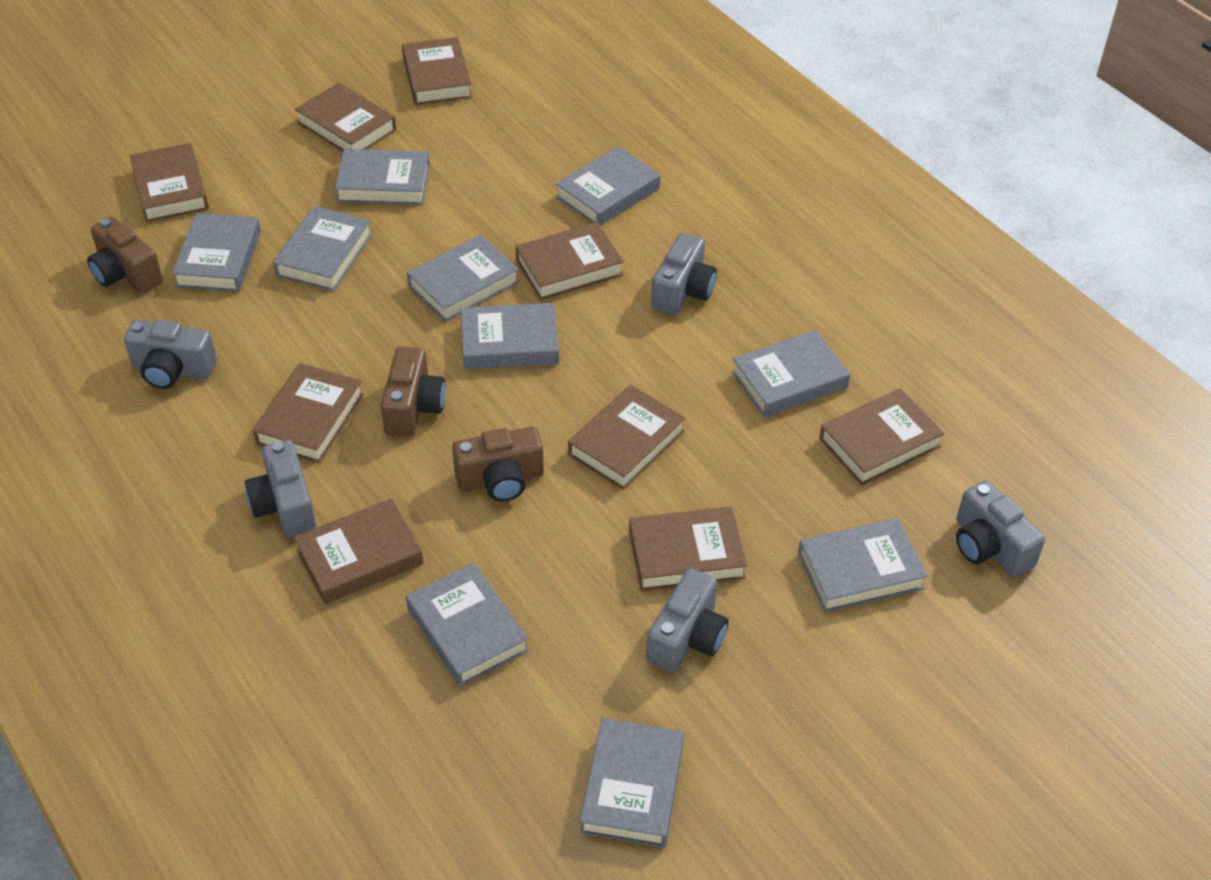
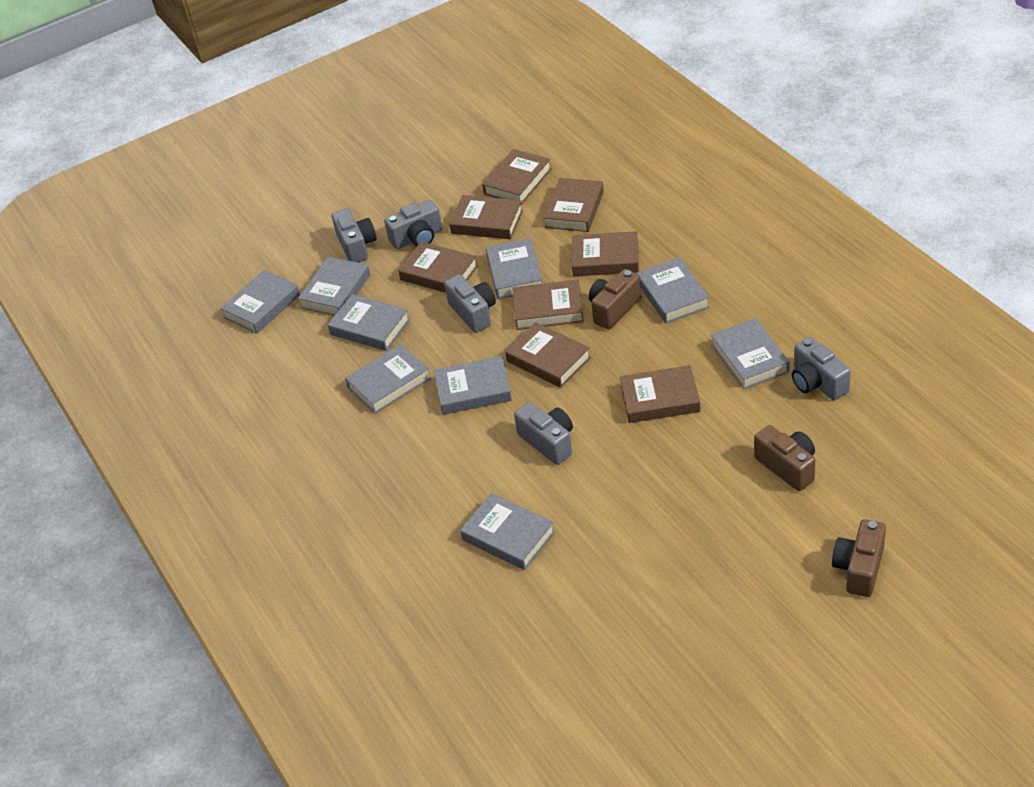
brown book: 9 -> 8
grey book: 10 -> 9

